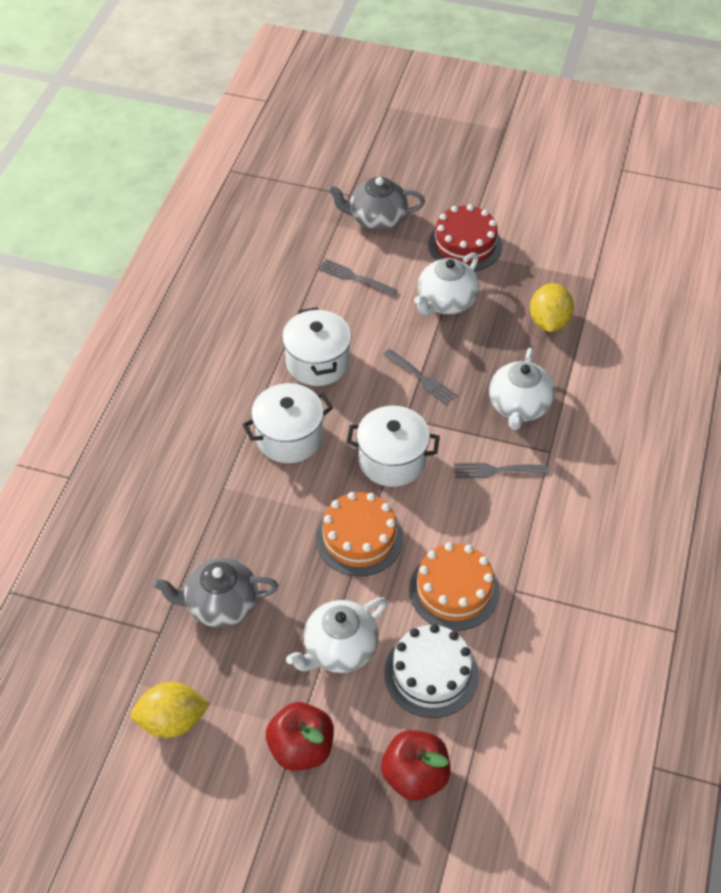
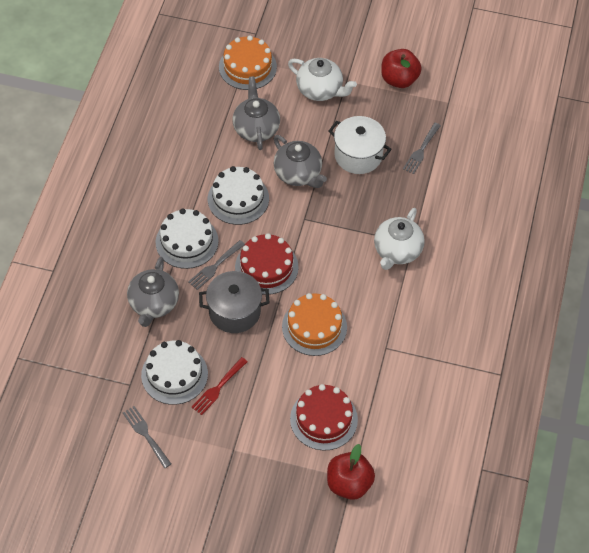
grey pot: 0 -> 1
grey teapot: 2 -> 3
red cake: 1 -> 2
red fork: 0 -> 1
white cake: 1 -> 3
white pot: 3 -> 1
white teapot: 3 -> 2
yellow lemon: 2 -> 0

